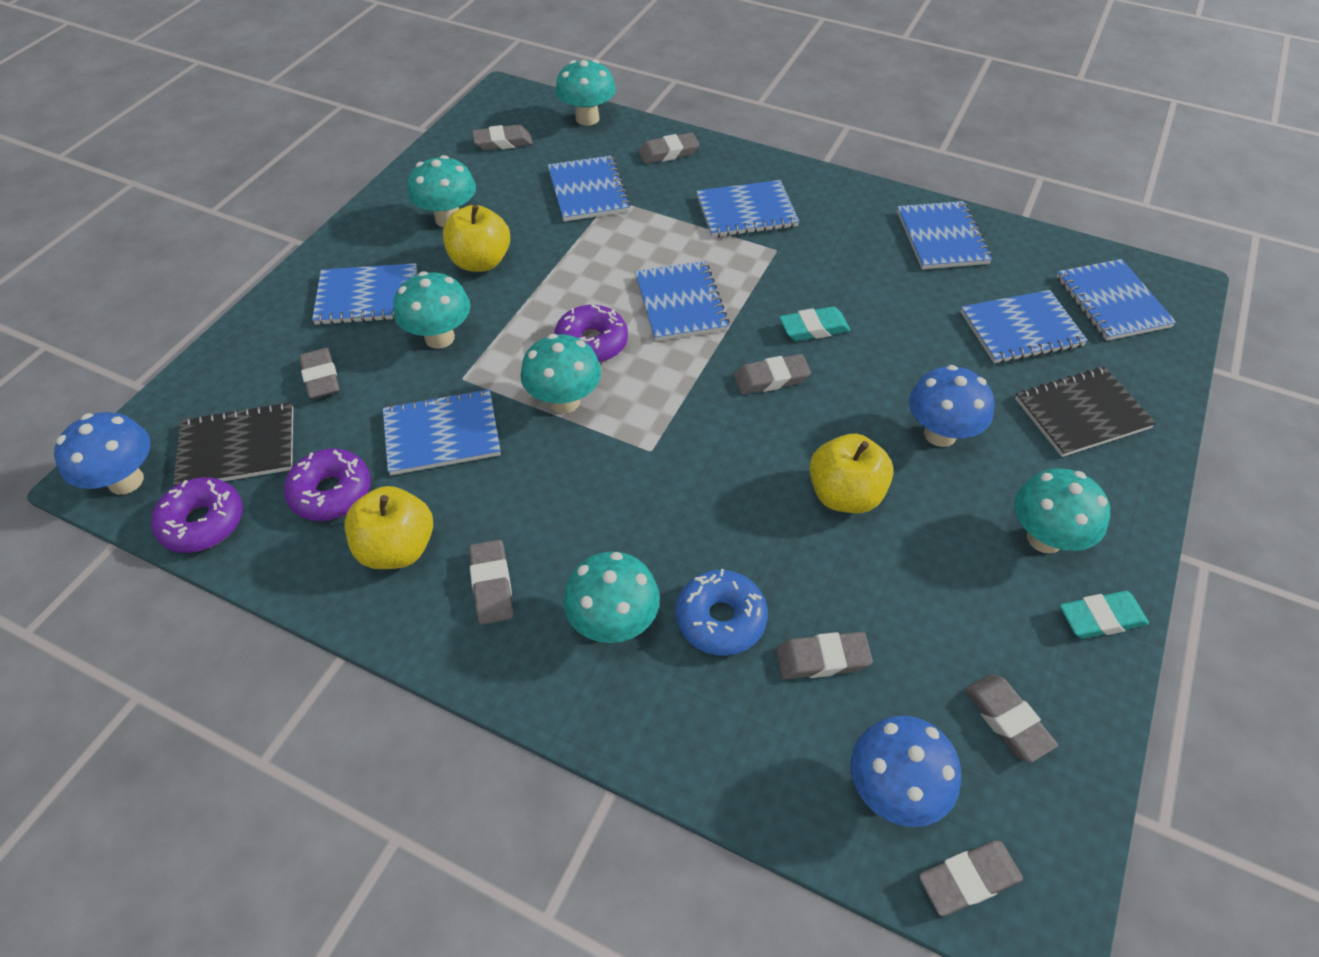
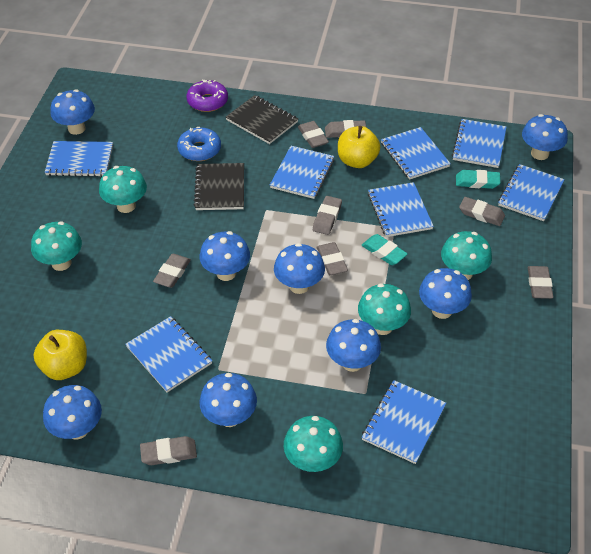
blue mushroom: 3 -> 8
purple donut: 3 -> 1
turquoise mushroom: 6 -> 5
yellow apple: 3 -> 2

